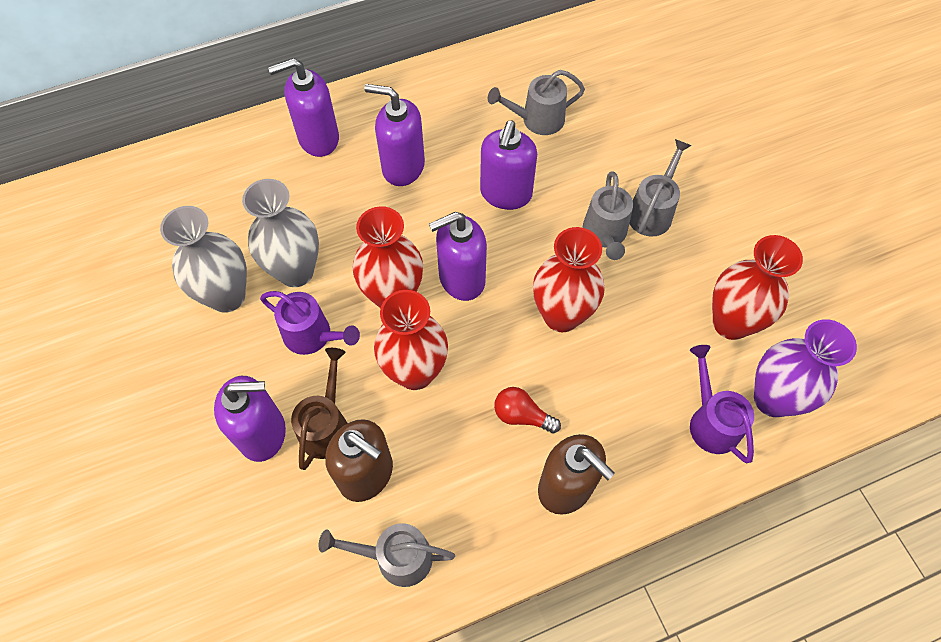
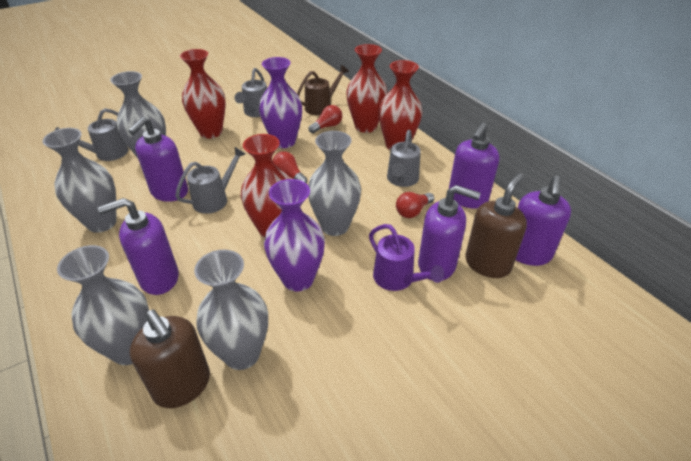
grey vase: 2 -> 5
purple vase: 1 -> 2
purple watering can: 2 -> 1
red light bulb: 1 -> 3

